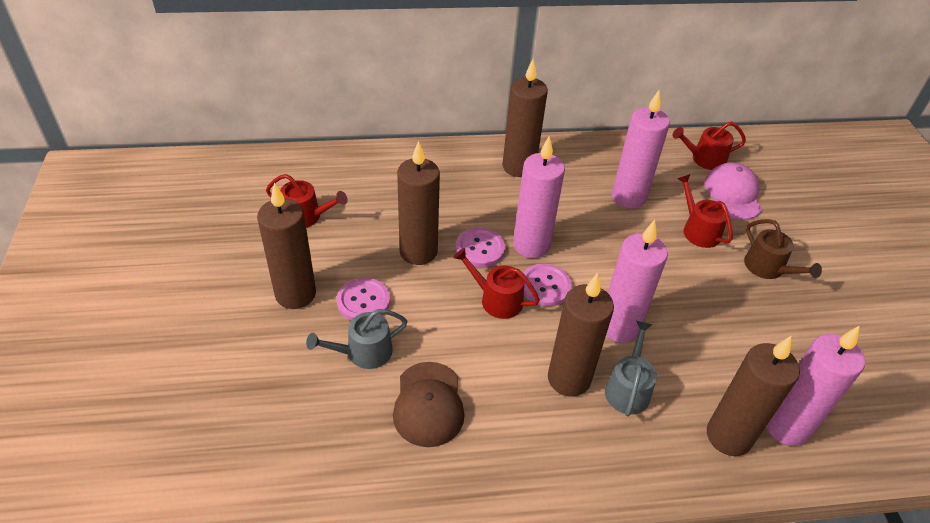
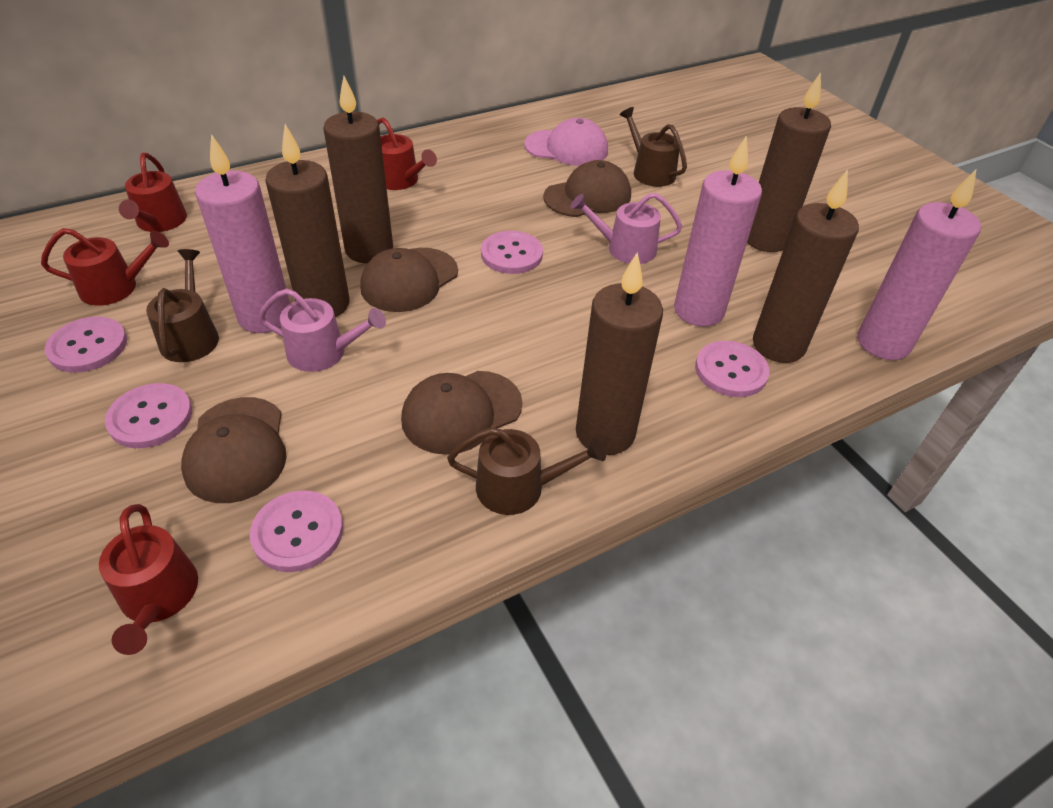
brown cap: 1 -> 4
brown watering can: 1 -> 3
grey watering can: 2 -> 0
pink button: 3 -> 5
pink candle: 4 -> 3
pink watering can: 0 -> 2

